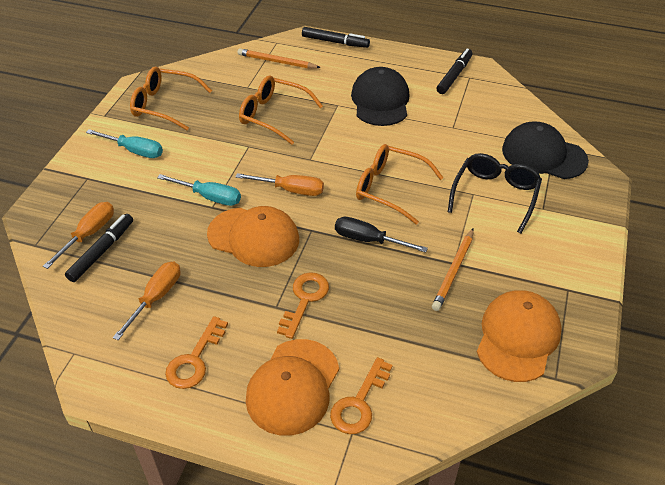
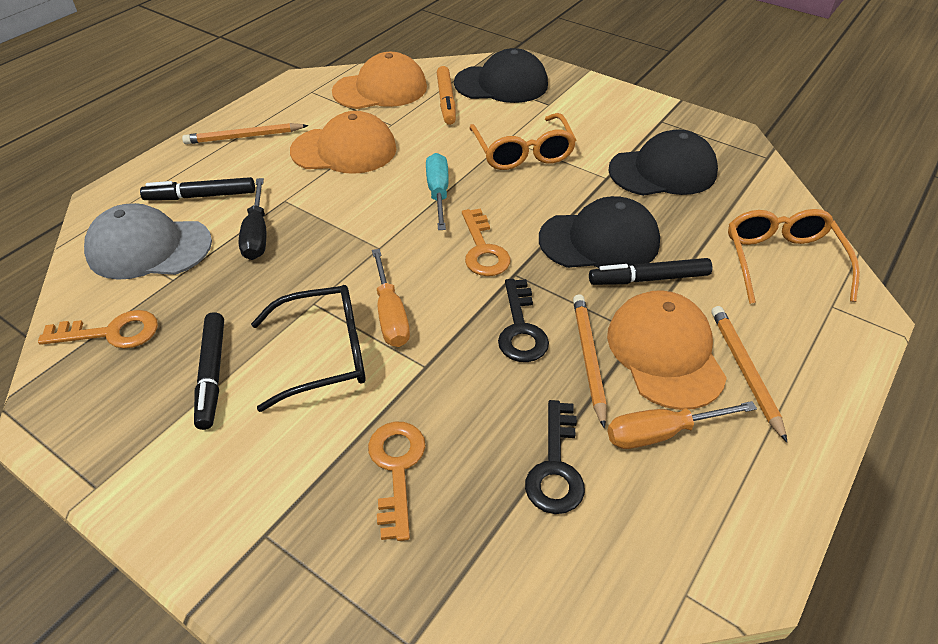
black cap: 2 -> 3
black key: 0 -> 2
grey cap: 0 -> 1
orange glasses: 3 -> 2
orange marker: 0 -> 1
orange pencil: 2 -> 3
orange screwdriver: 3 -> 2
turquoise screwdriver: 2 -> 1

